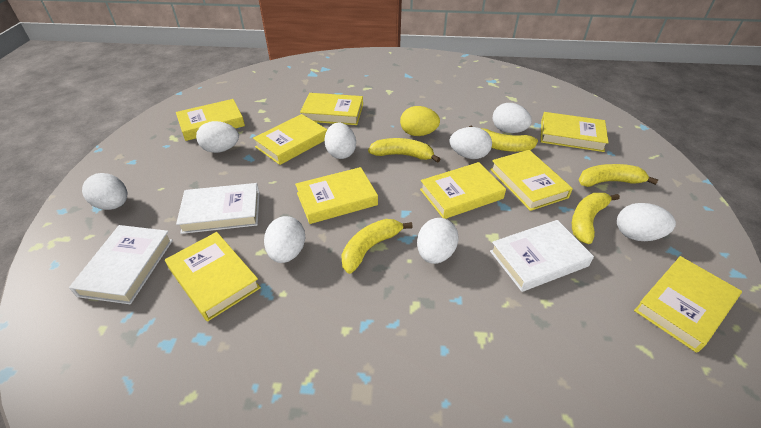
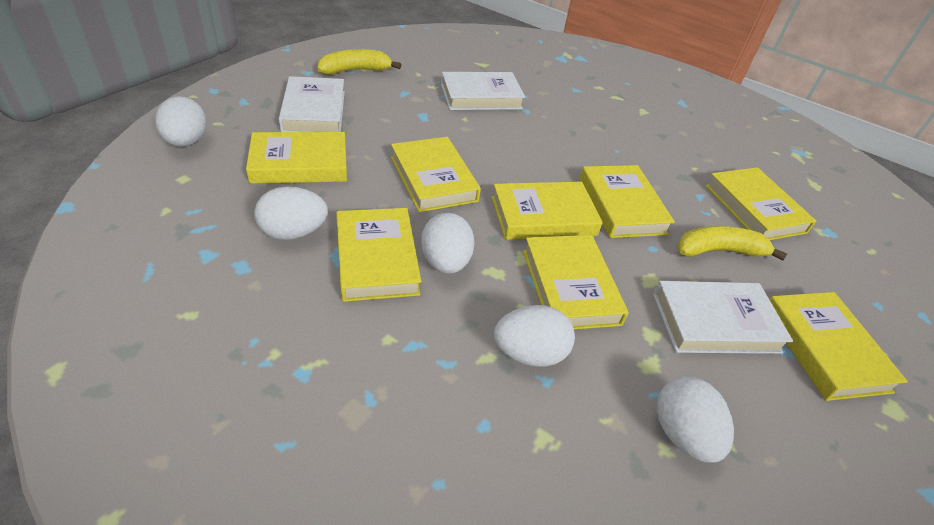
white egg: 8 -> 5
yellow banana: 5 -> 2
yellow book: 9 -> 8
yellow egg: 1 -> 0

